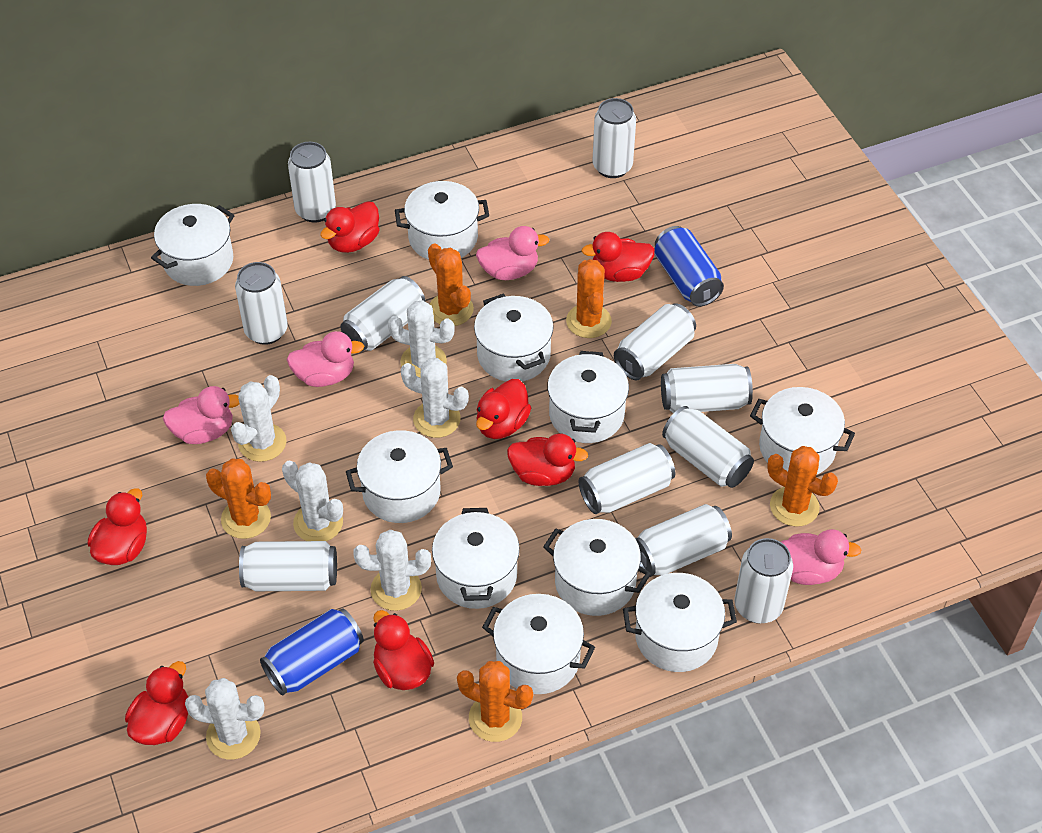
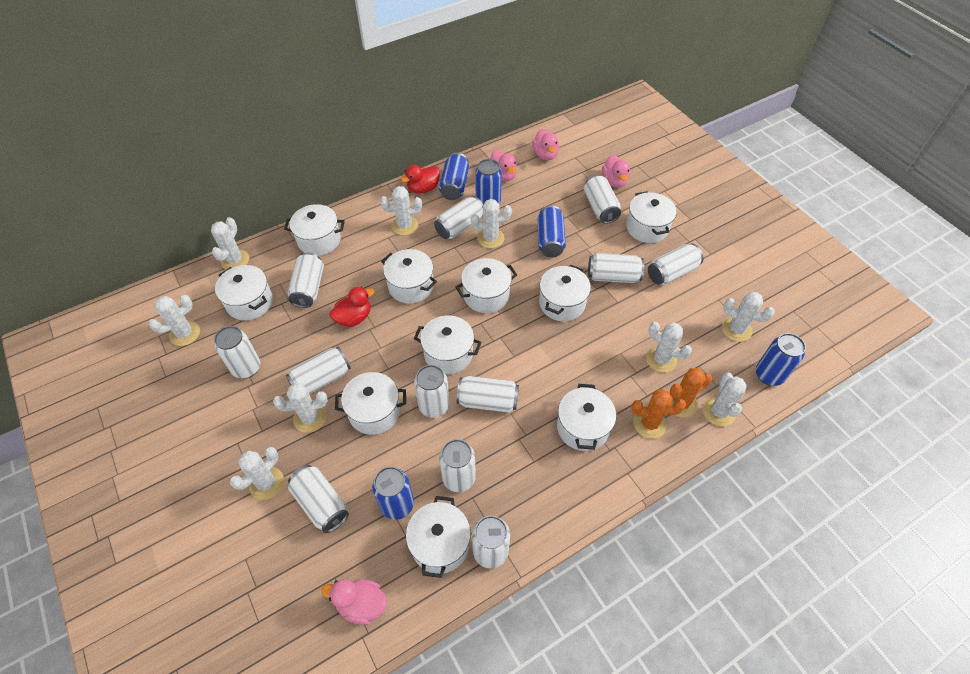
blue can: 2 -> 5
orange cactus: 5 -> 2
red duck: 7 -> 2
white cactus: 6 -> 9
white can: 11 -> 12

